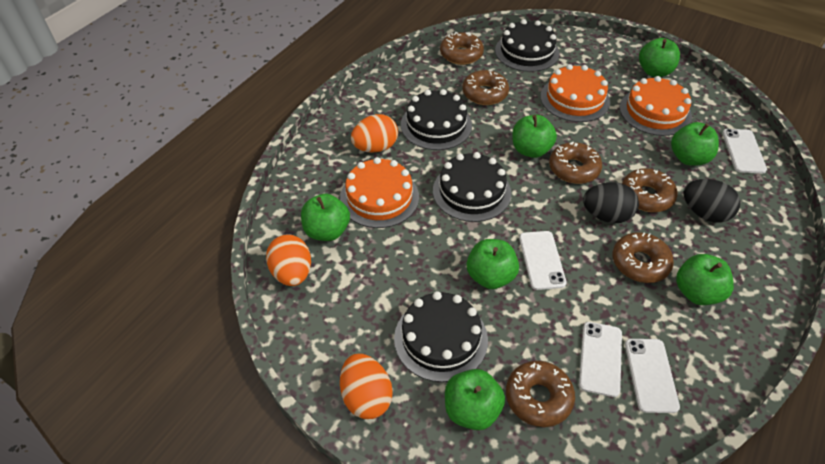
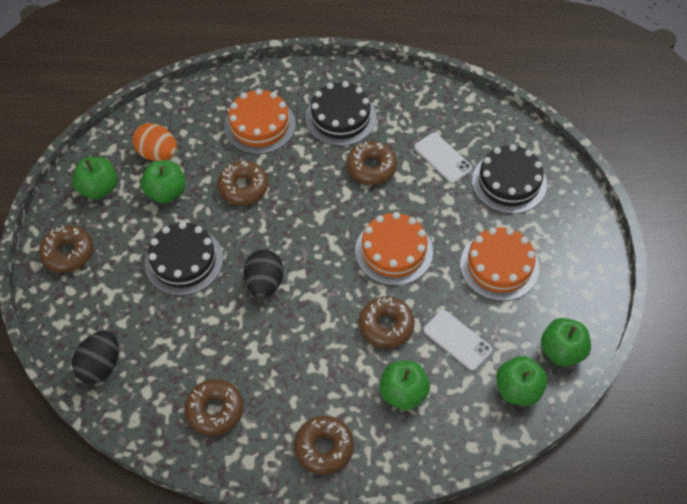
black cake: 4 -> 3
green apple: 7 -> 5
orange egg: 3 -> 1
white phone: 4 -> 2

